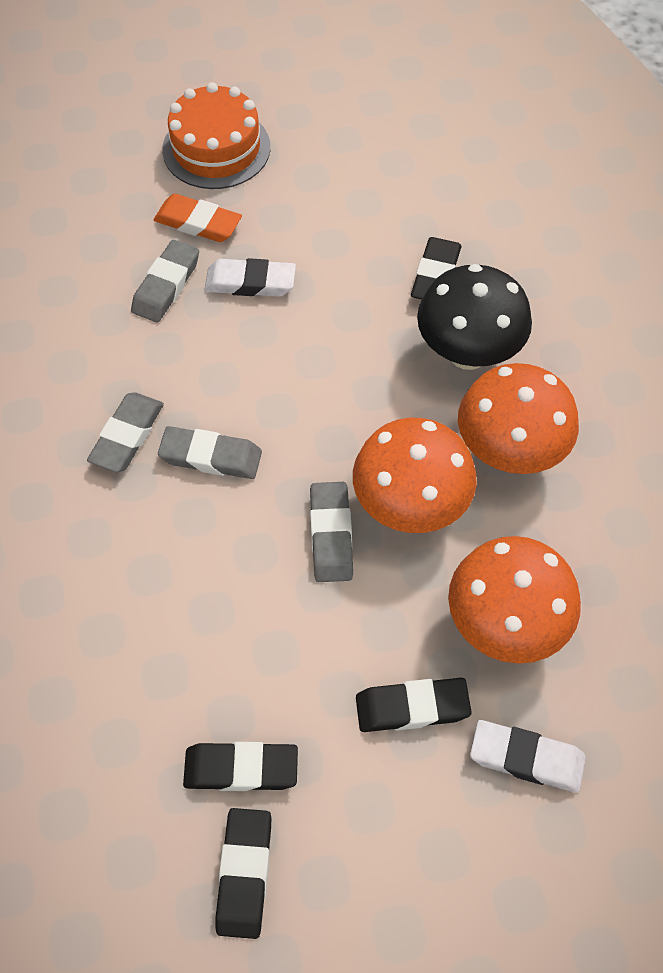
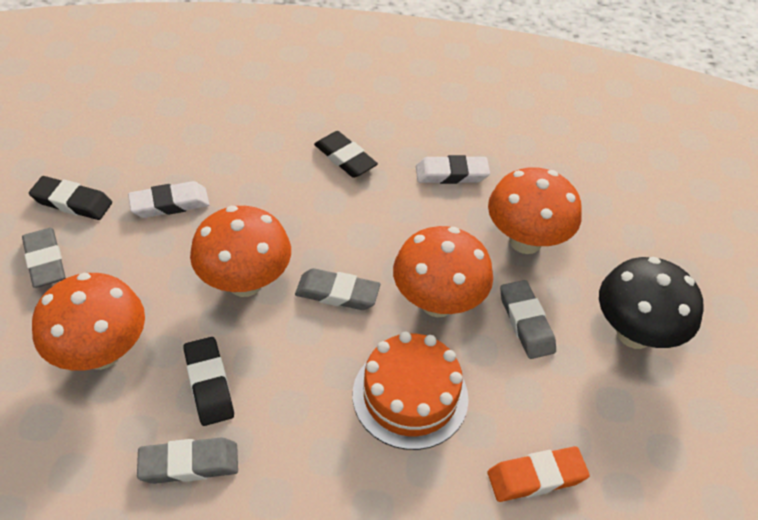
black eraser: 4 -> 3
orange mushroom: 3 -> 4

